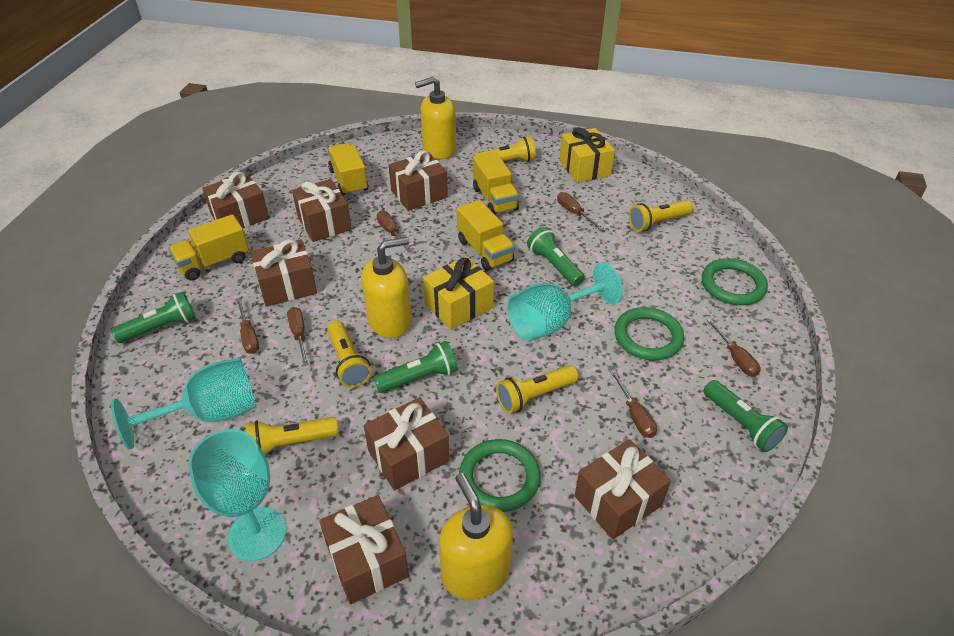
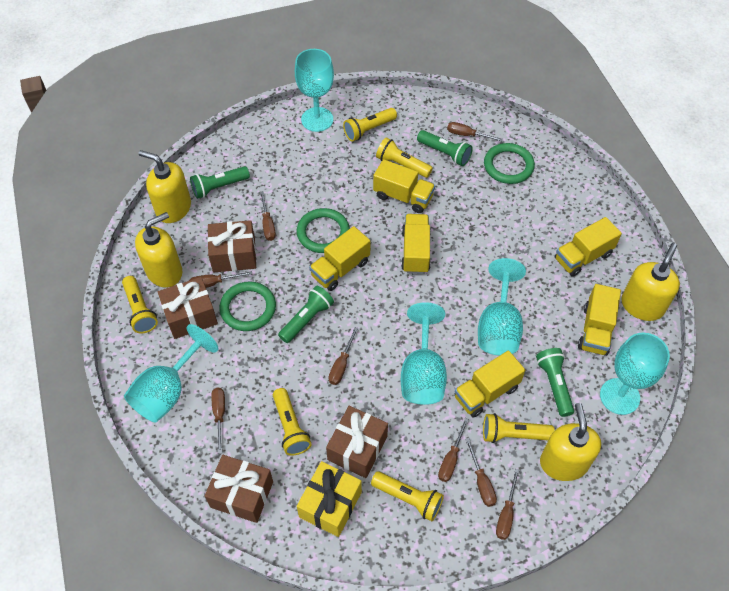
brown gift: 7 -> 4
brown screwdriver: 6 -> 8
turquoise goblet: 3 -> 5
yellow flashlight: 5 -> 6
yellow gift: 2 -> 1
yellow soap dispenser: 3 -> 4
yellow truck: 4 -> 6

